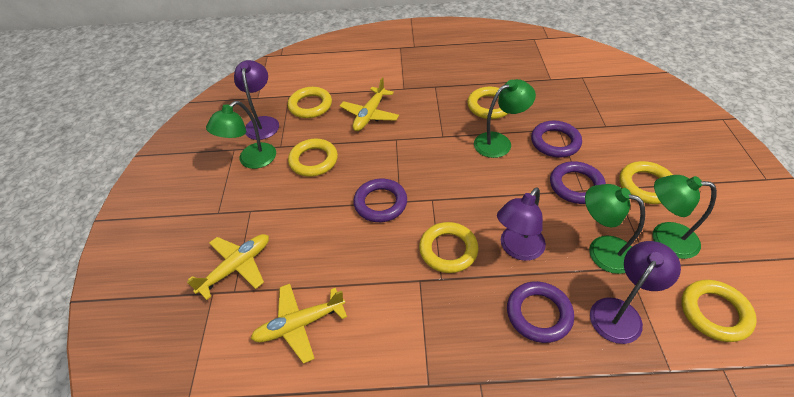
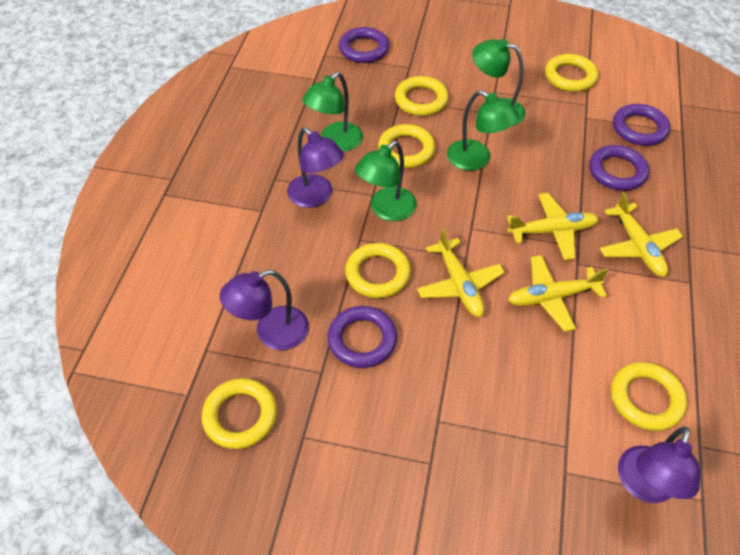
yellow plane: 3 -> 4

